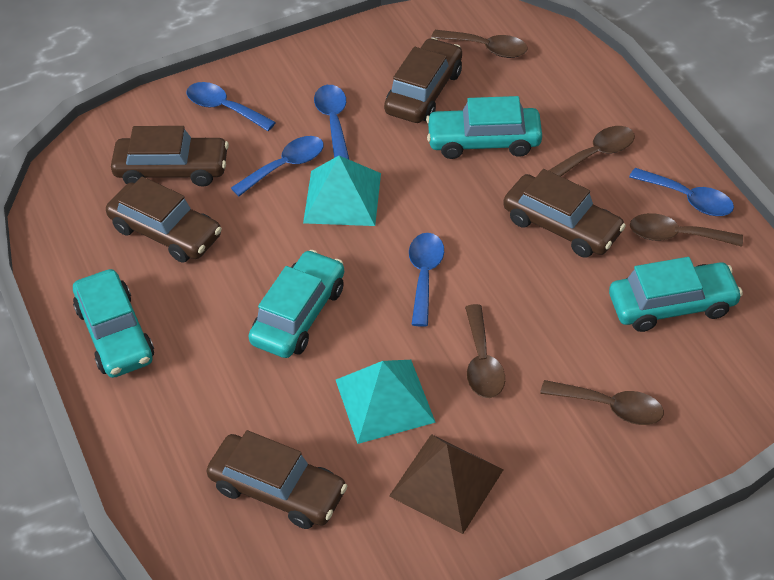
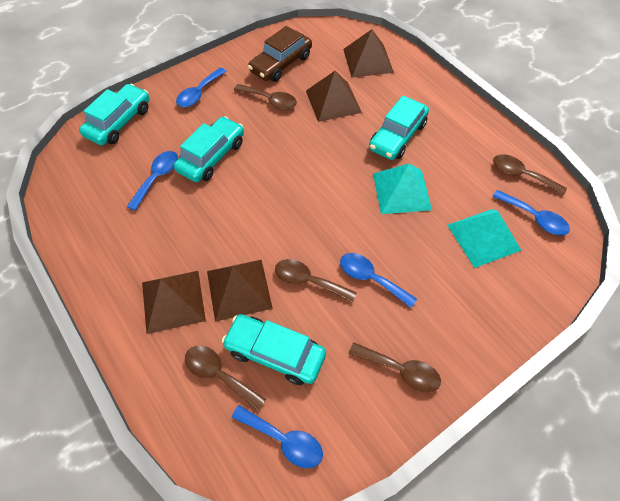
brown car: 5 -> 1
brown pyramid: 1 -> 4

